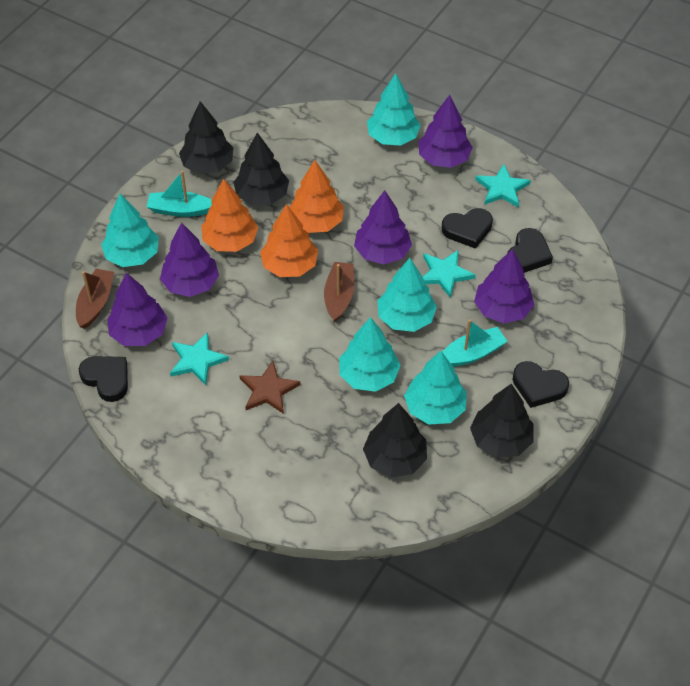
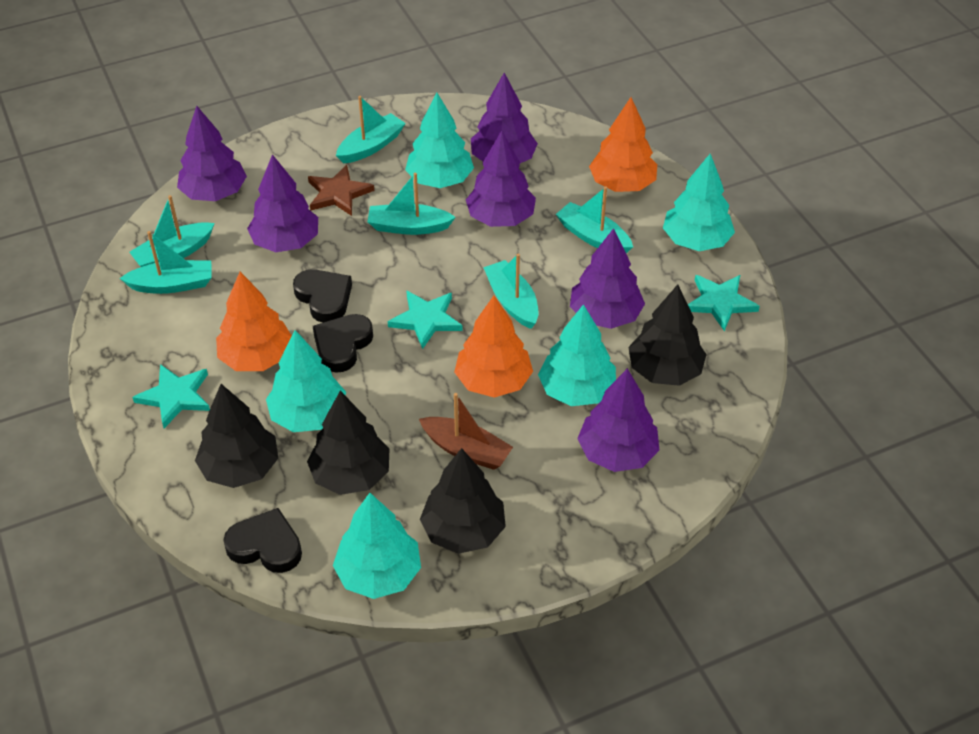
black heart: 4 -> 3
brown boat: 2 -> 1
purple tree: 5 -> 6
turquoise boat: 2 -> 6

